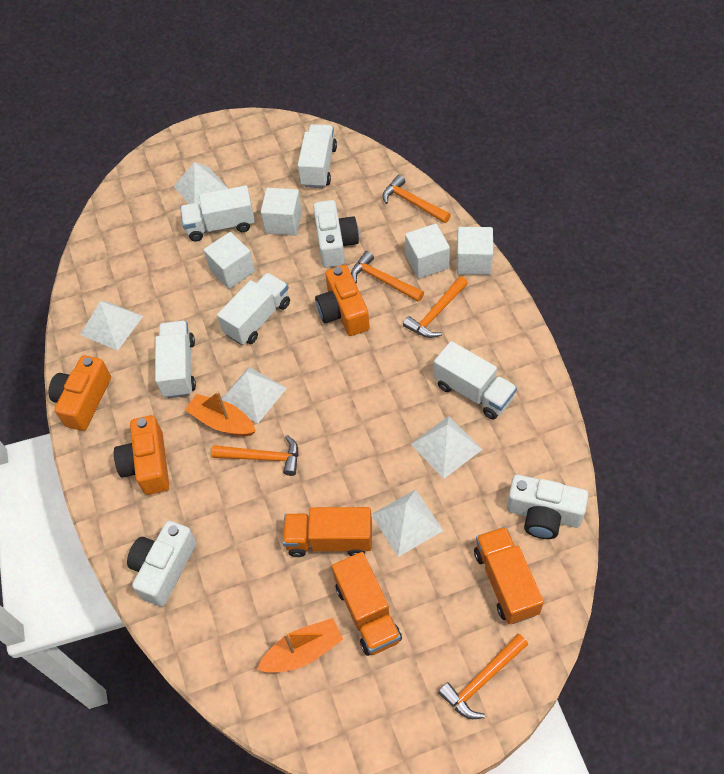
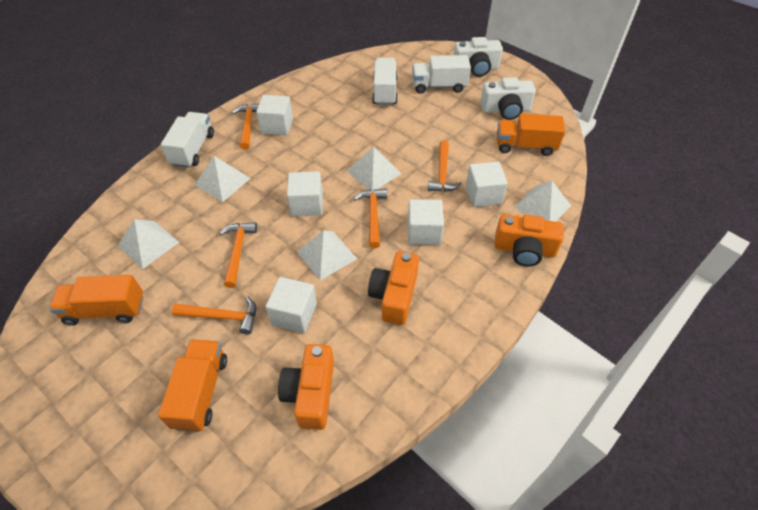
orange boat: 2 -> 0
white camera: 3 -> 2
white cube: 4 -> 5
white truck: 5 -> 3

